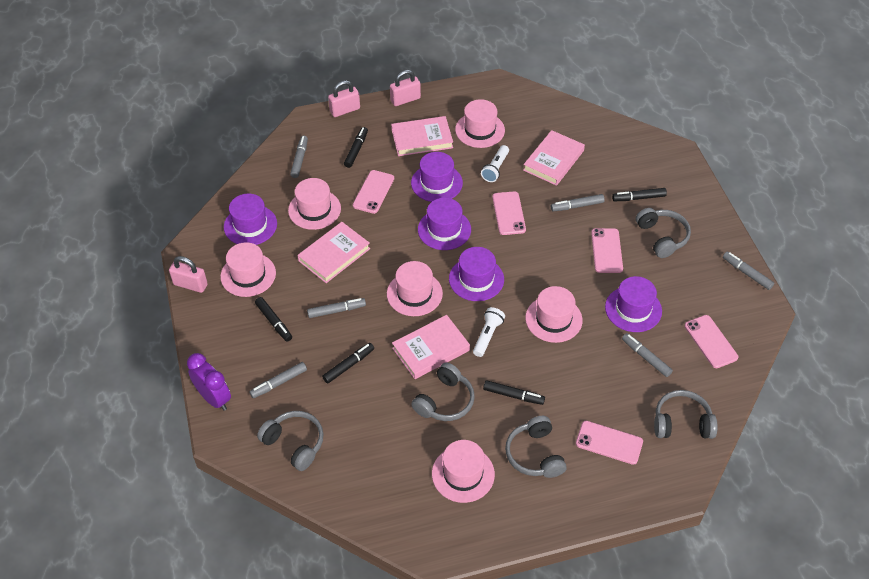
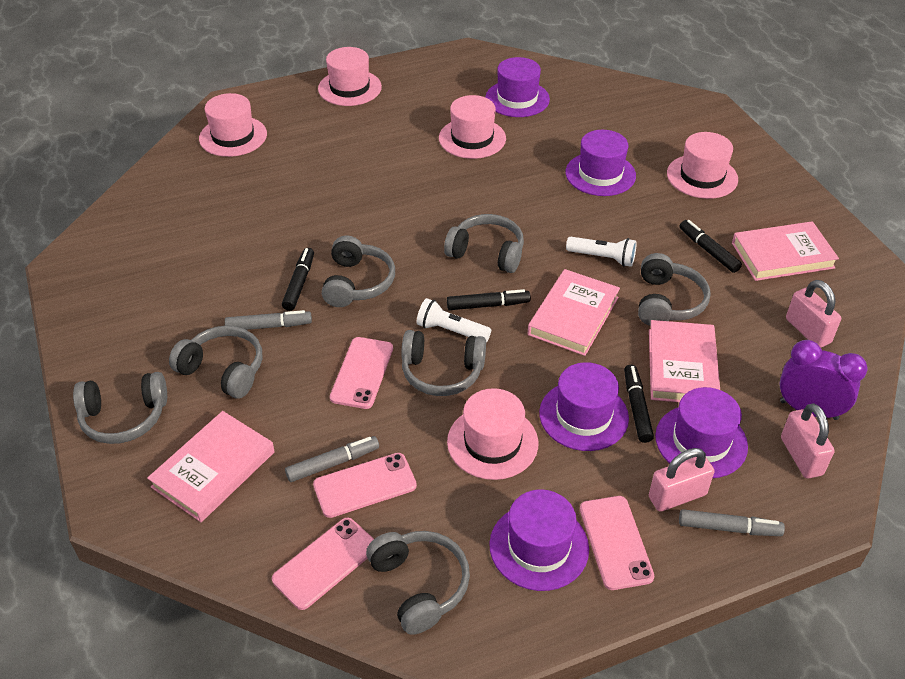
black marker: 5 -> 4
grey headphones: 5 -> 7
grey marker: 6 -> 3
pink hat: 6 -> 5
pink phone: 5 -> 4

